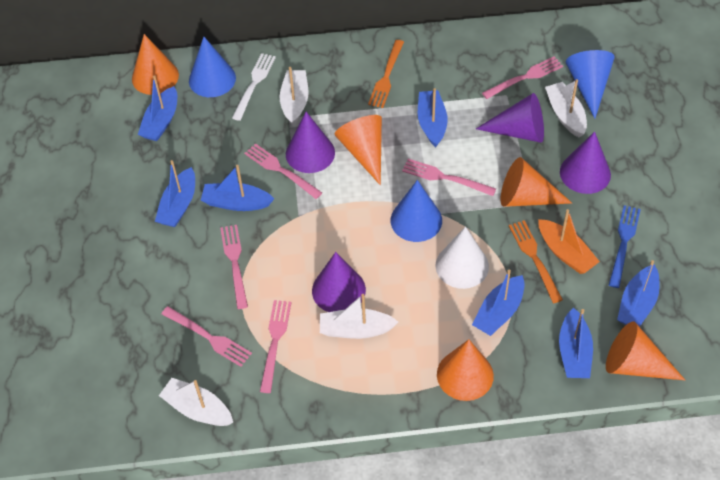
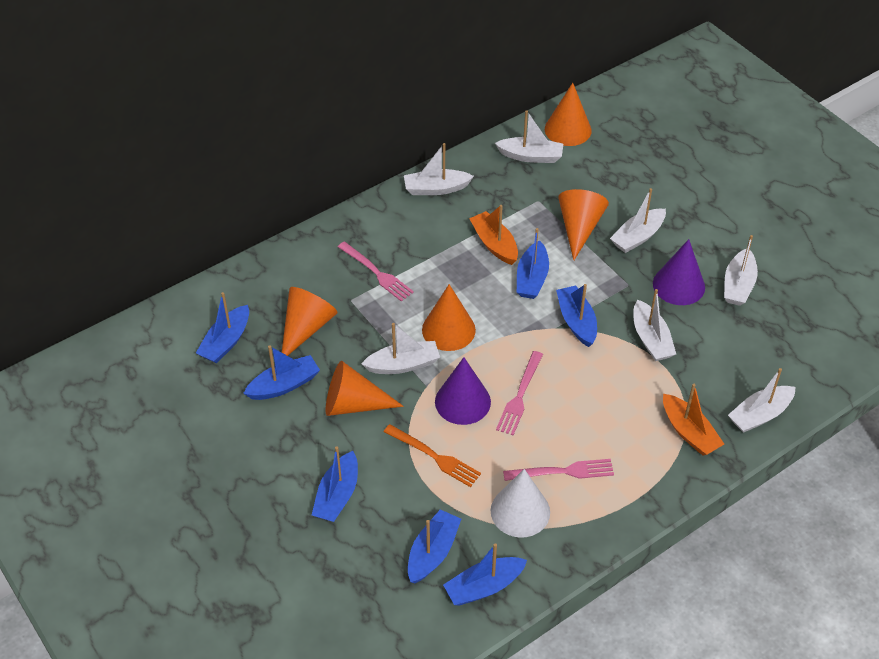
blue cone: 3 -> 0
blue fork: 1 -> 0
orange boat: 1 -> 2
orange fork: 2 -> 1
pink fork: 6 -> 3
purple cone: 4 -> 2
white boat: 4 -> 7
white fork: 1 -> 0

